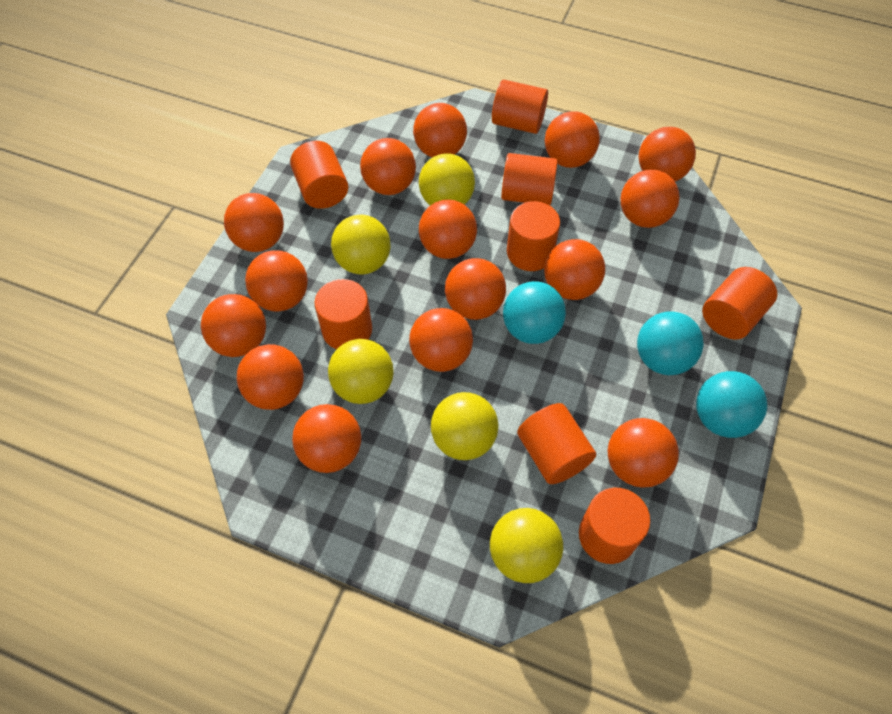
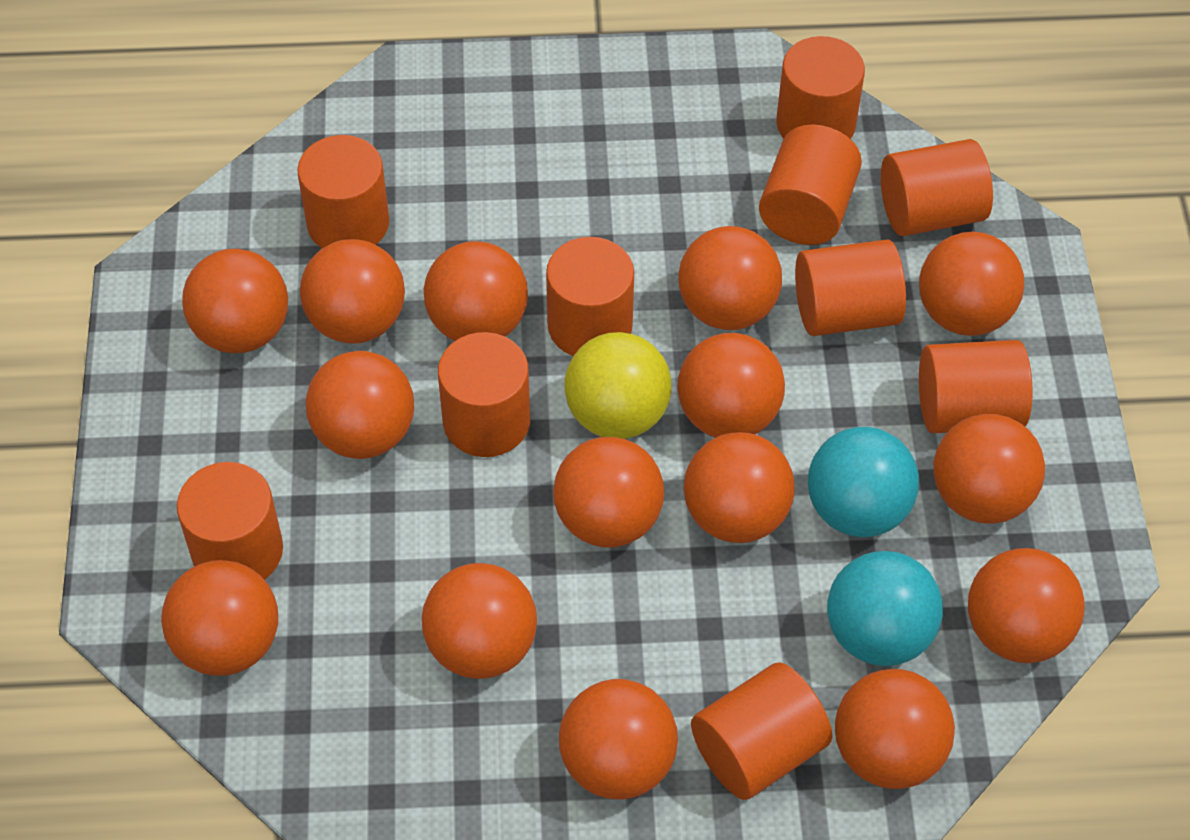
orange cylinder: 8 -> 10
turquoise ball: 3 -> 2
yellow ball: 5 -> 1

